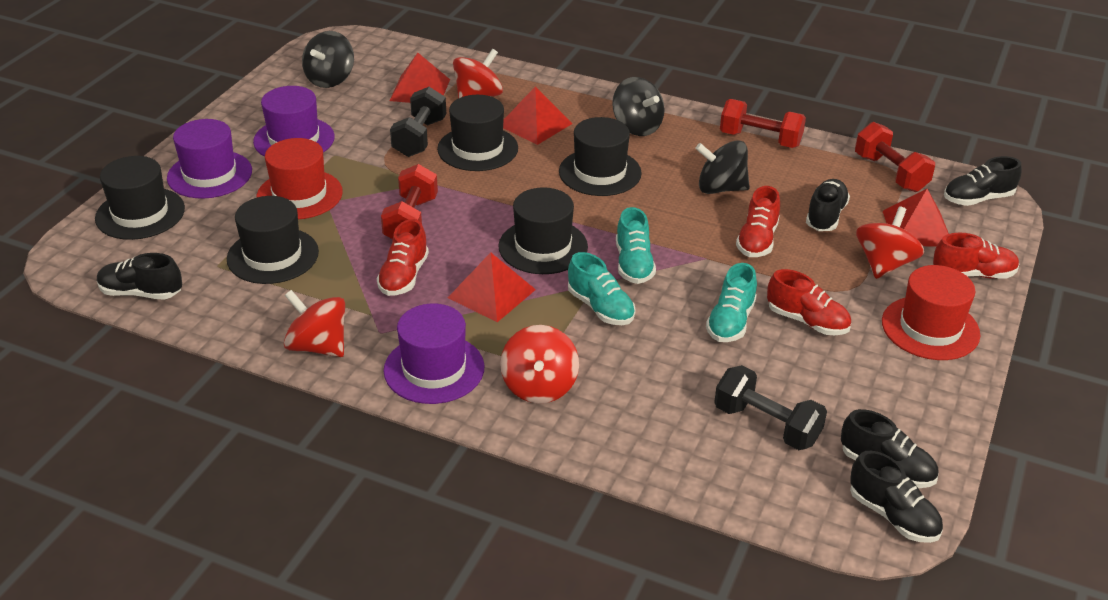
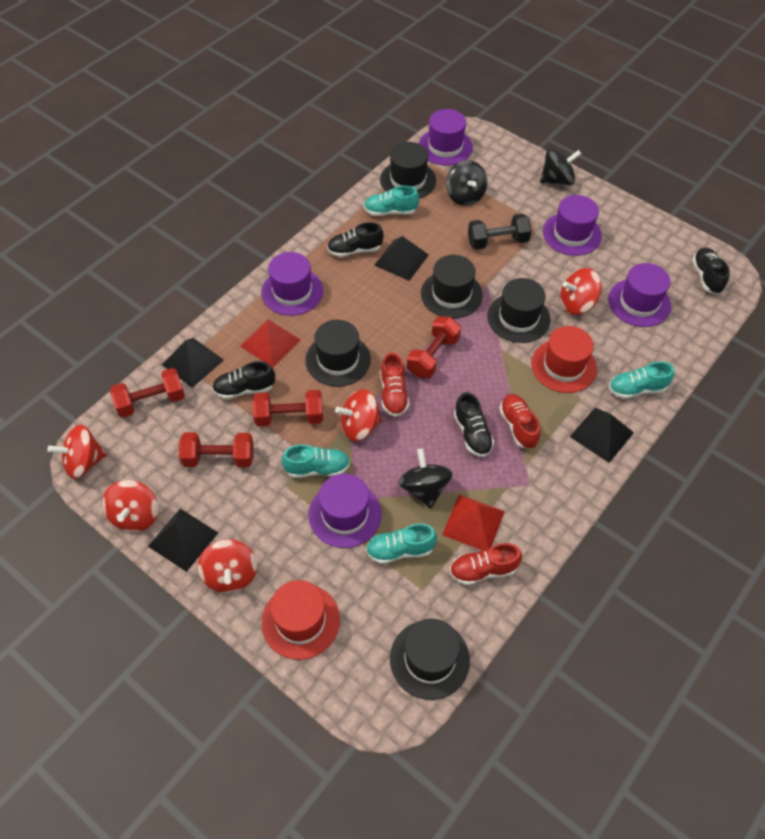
black dumbbell: 2 -> 1
black pyramid: 0 -> 4
black shoe: 5 -> 4
purple hat: 3 -> 5
red dumbbell: 3 -> 4
red pyramid: 4 -> 2
red shoe: 4 -> 3
red spinning top: 4 -> 5
turquoise shoe: 3 -> 4

